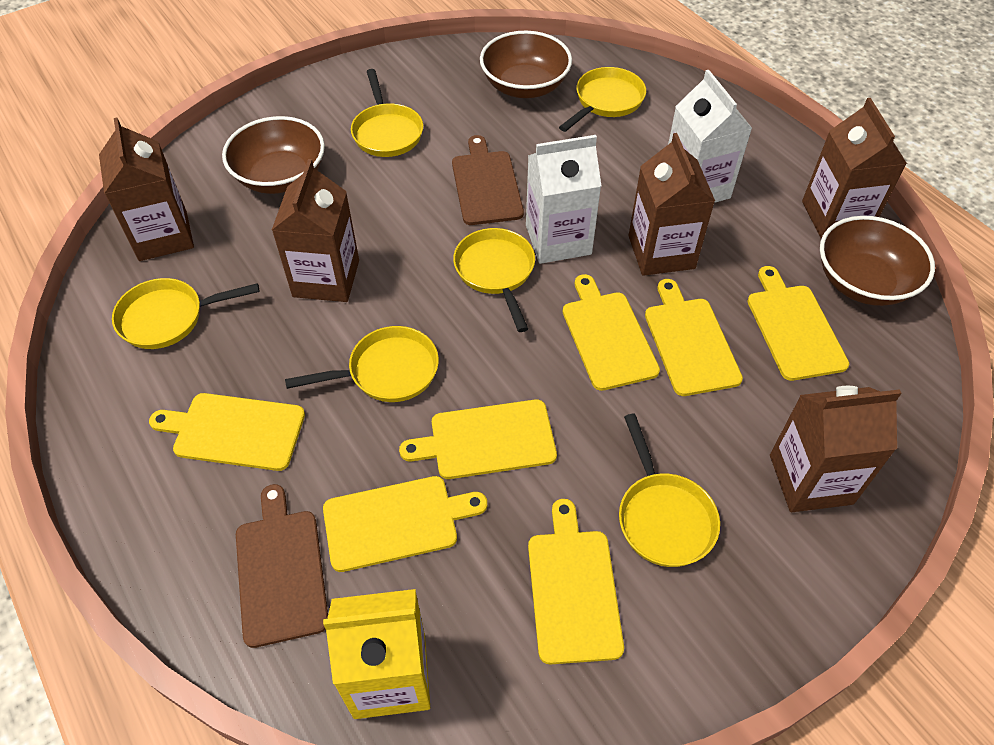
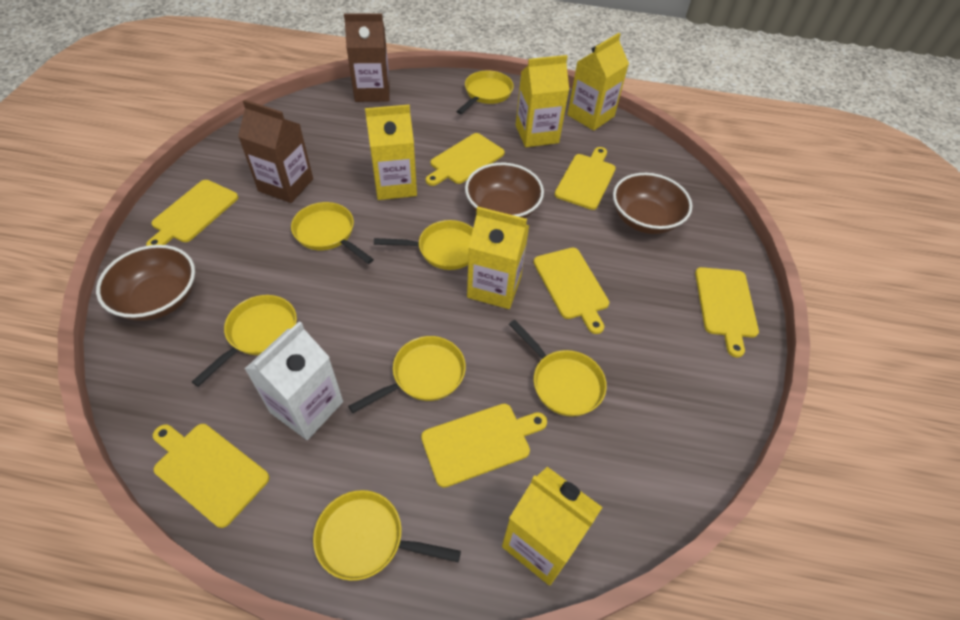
brown carton: 5 -> 2
brown cutting board: 2 -> 0
white carton: 2 -> 1
yellow carton: 1 -> 5
yellow pan: 6 -> 7

